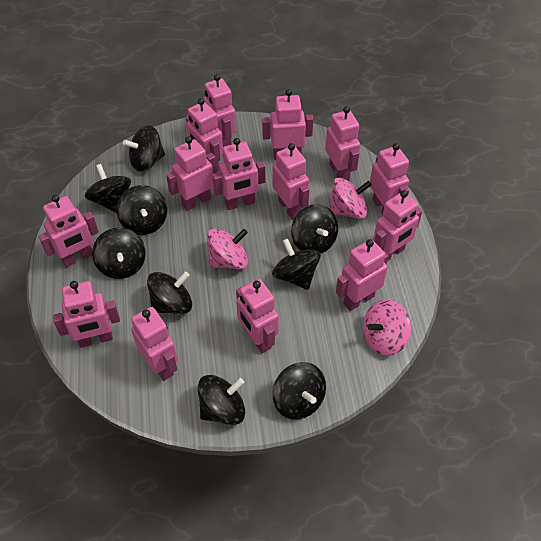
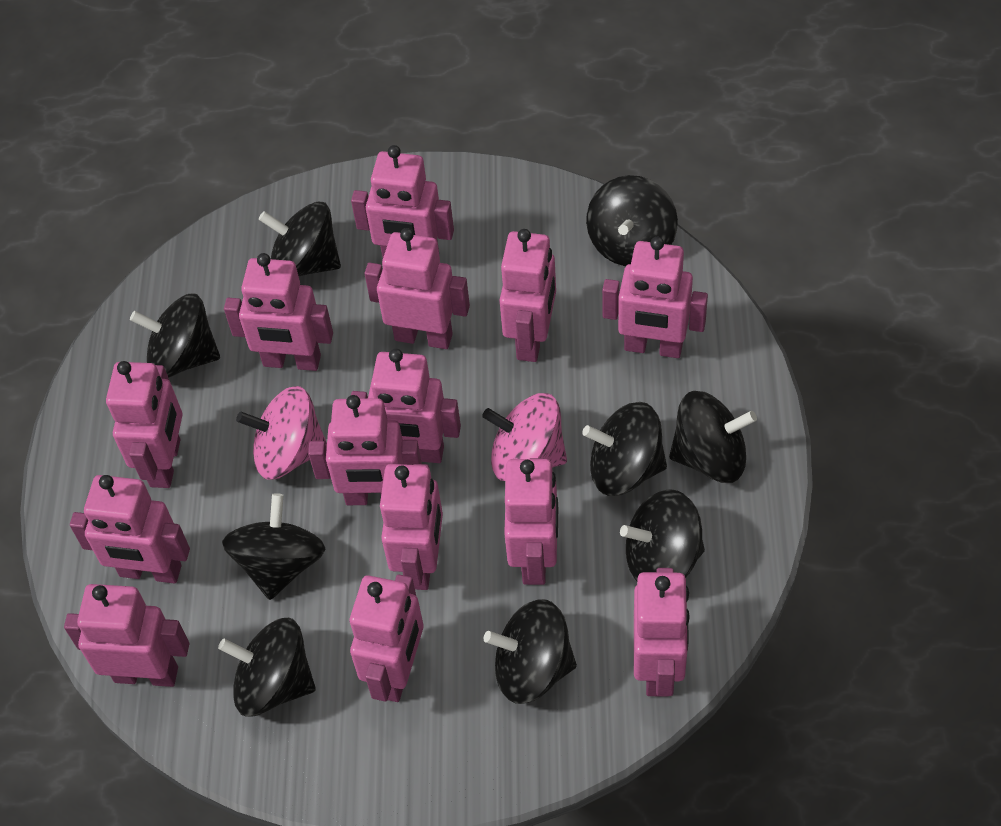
pink spinning top: 3 -> 2

